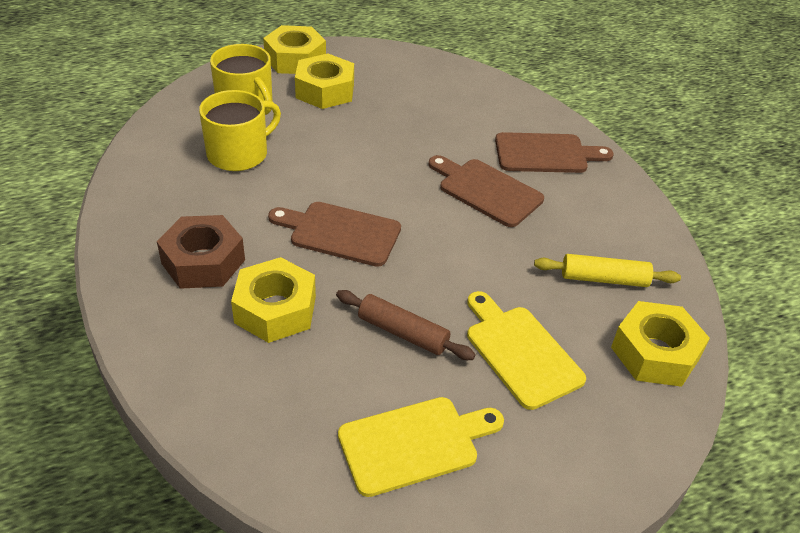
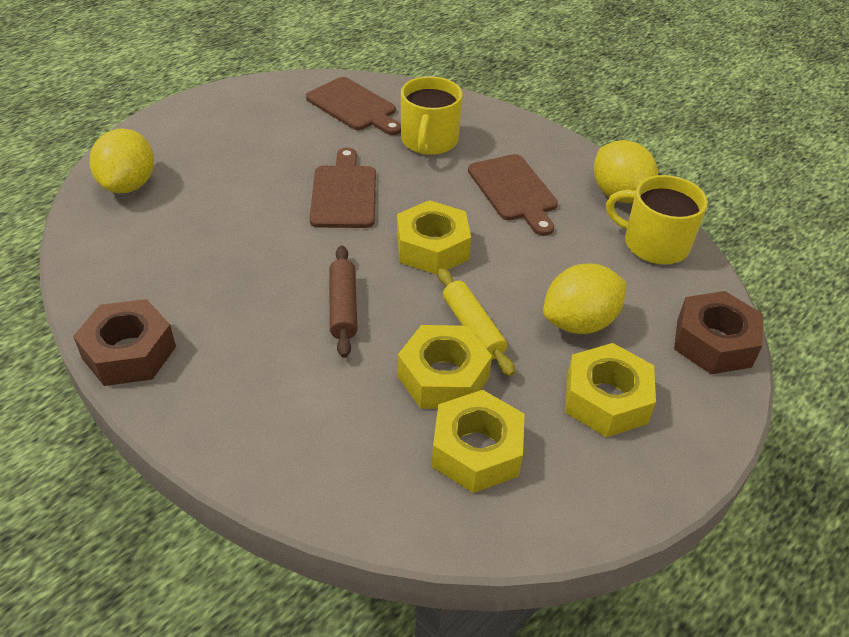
brown nut: 1 -> 2
yellow cutting board: 2 -> 0
yellow lemon: 0 -> 3

